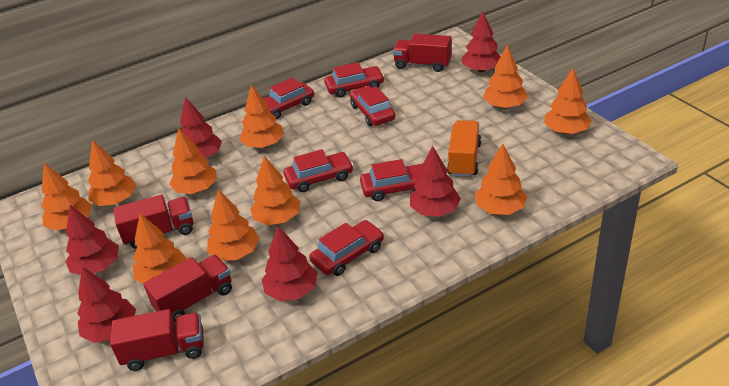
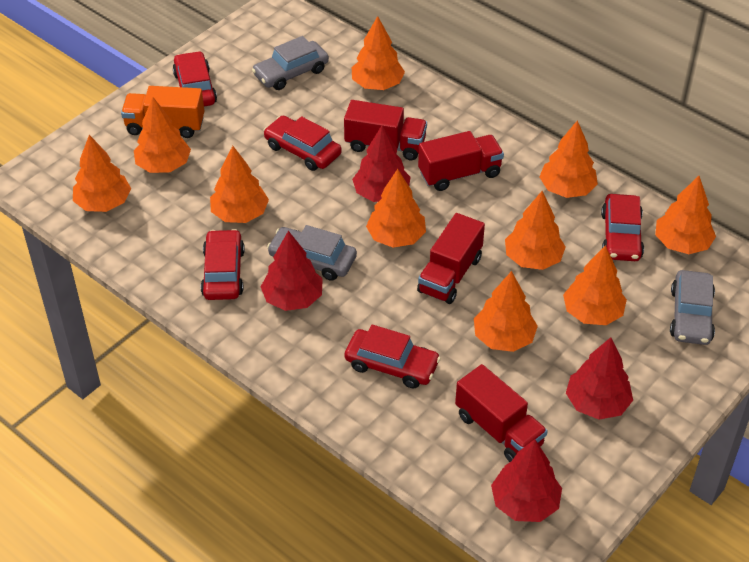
grey car: 0 -> 3
red car: 6 -> 5
red tree: 6 -> 4

